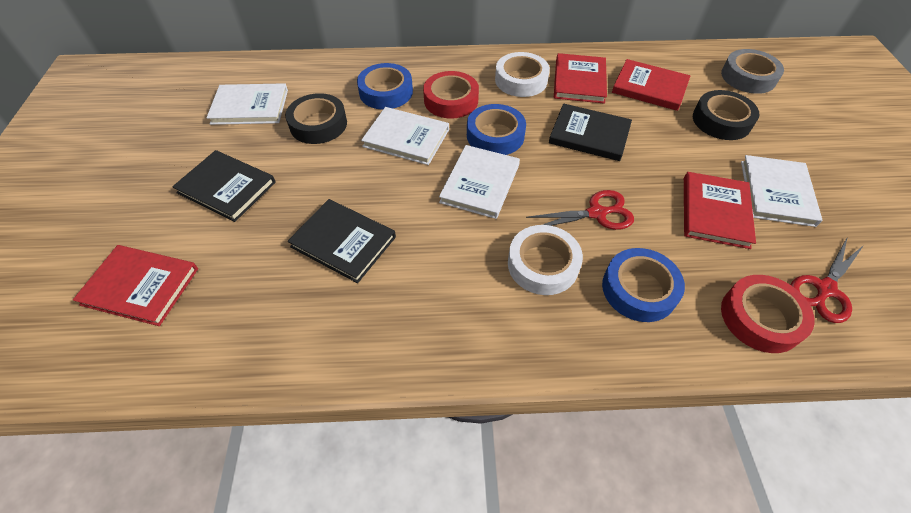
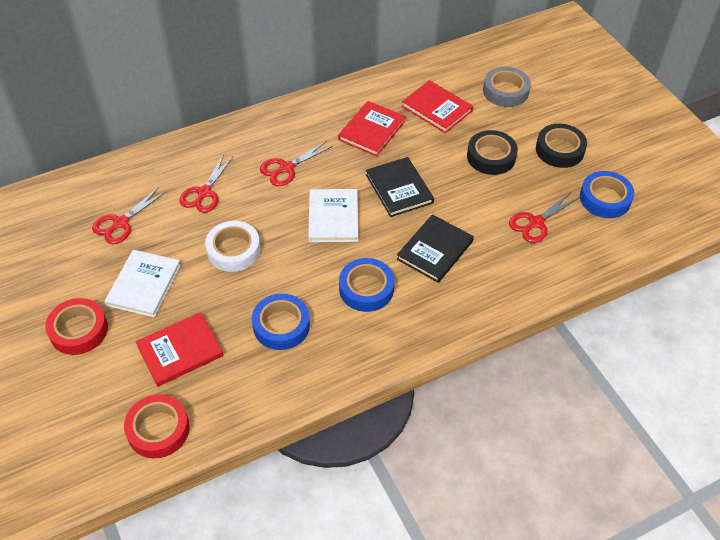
black book: 3 -> 2
red book: 4 -> 3
red scissors: 2 -> 4
white book: 4 -> 2
white tape: 2 -> 1

